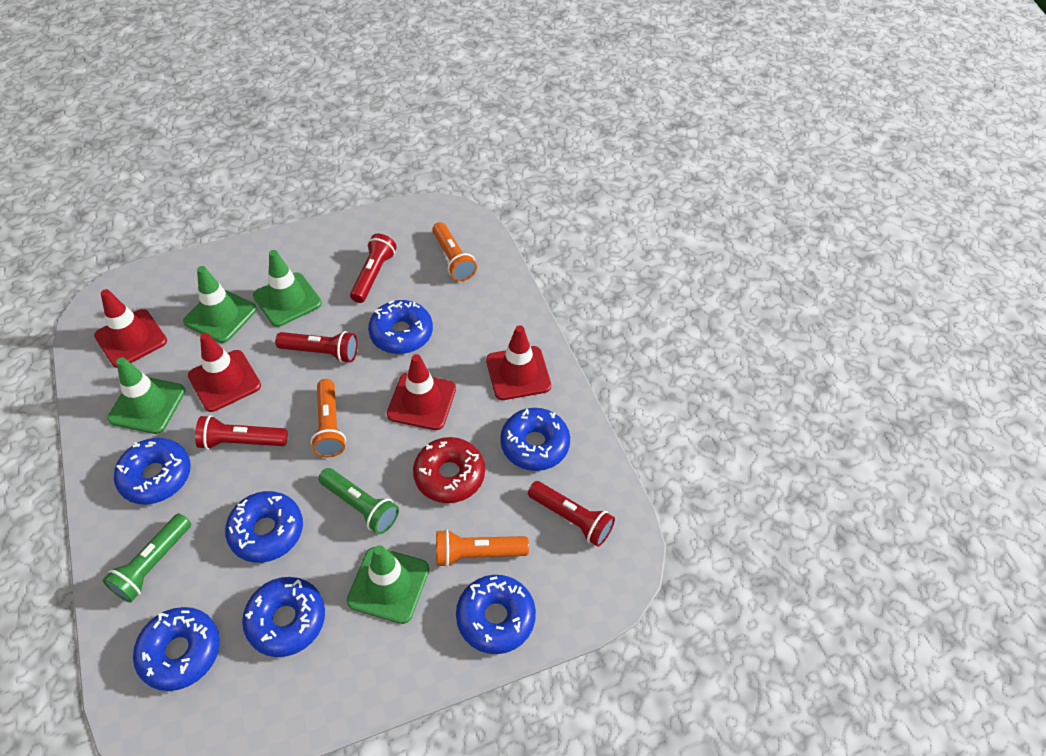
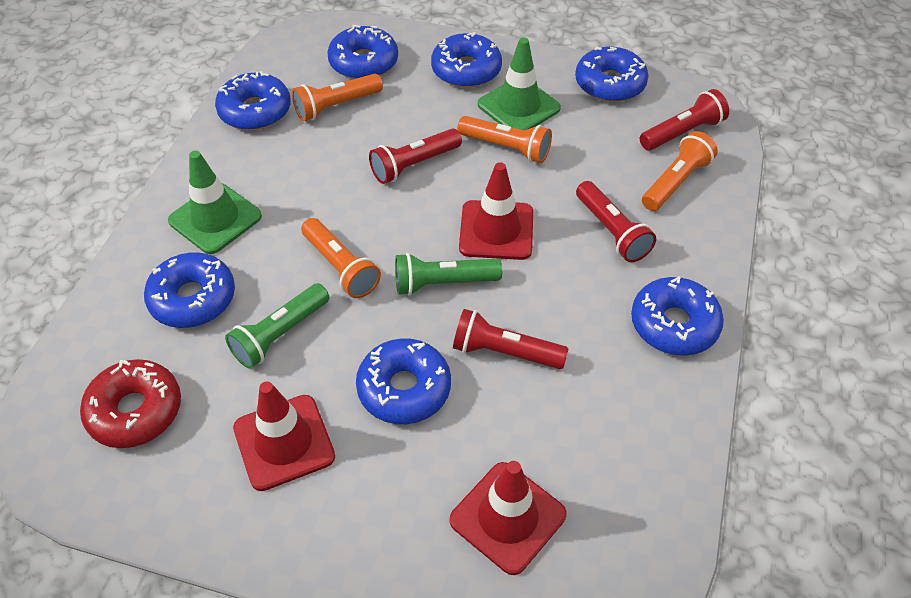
green traffic cone: 4 -> 2
orange flashlight: 3 -> 4
red traffic cone: 4 -> 3

